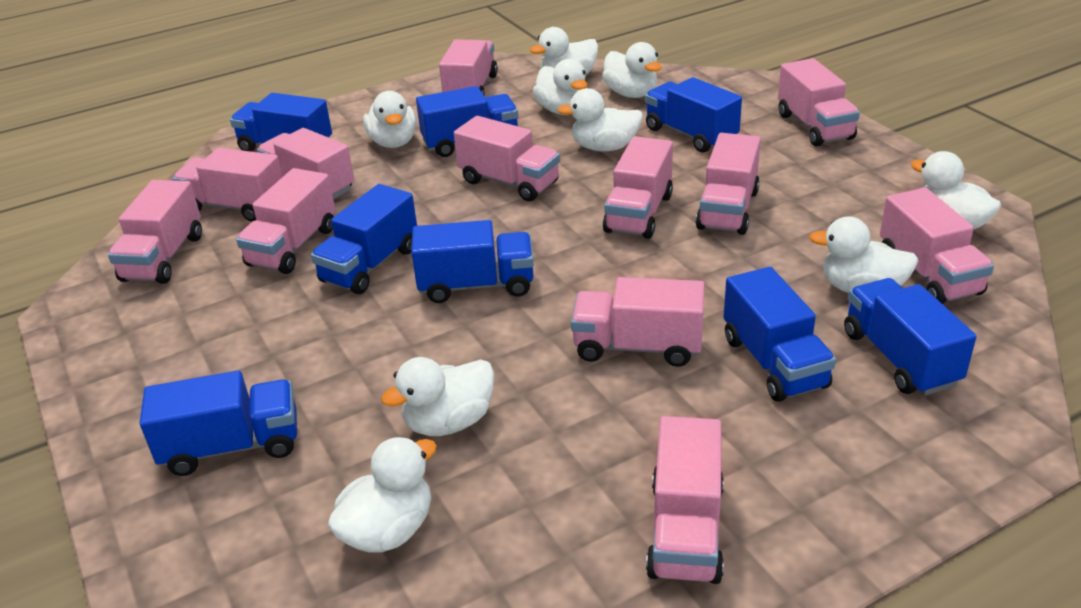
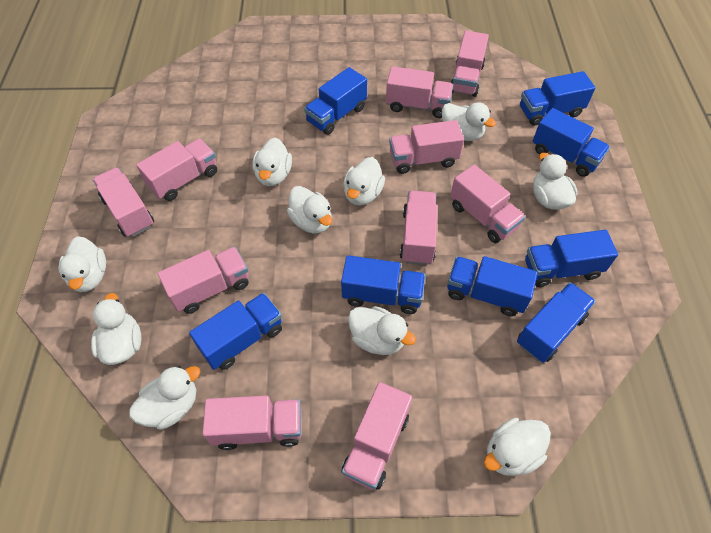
pink truck: 12 -> 10
white duck: 9 -> 10

